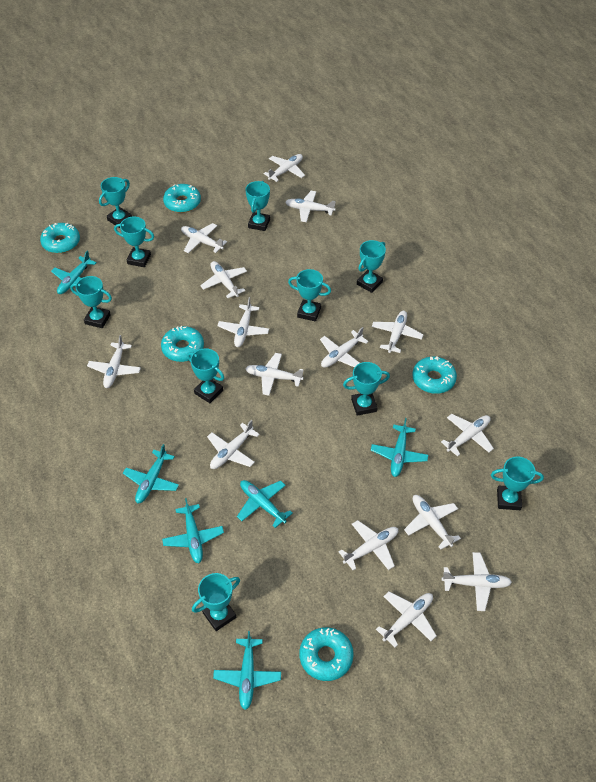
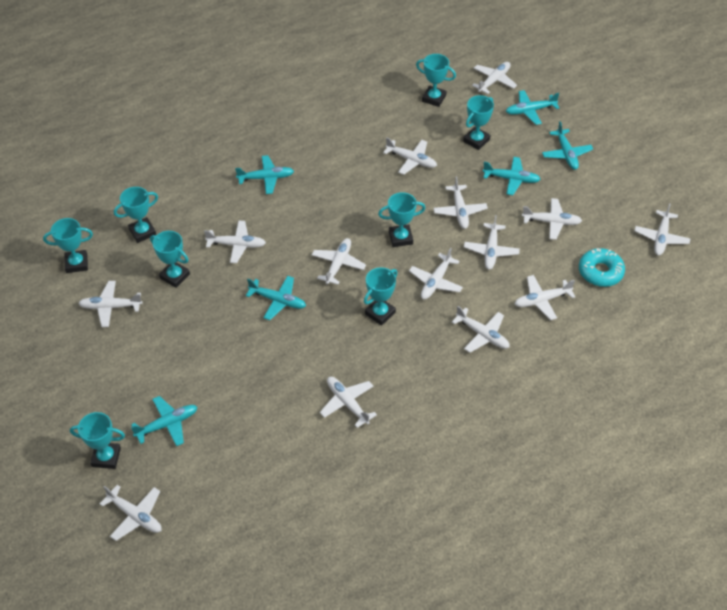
turquoise donut: 5 -> 1
turquoise trophy: 10 -> 8
white plane: 15 -> 14

